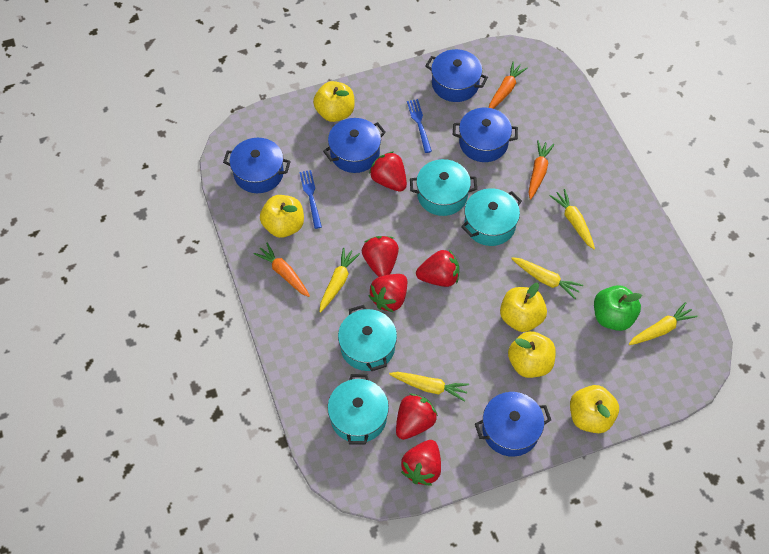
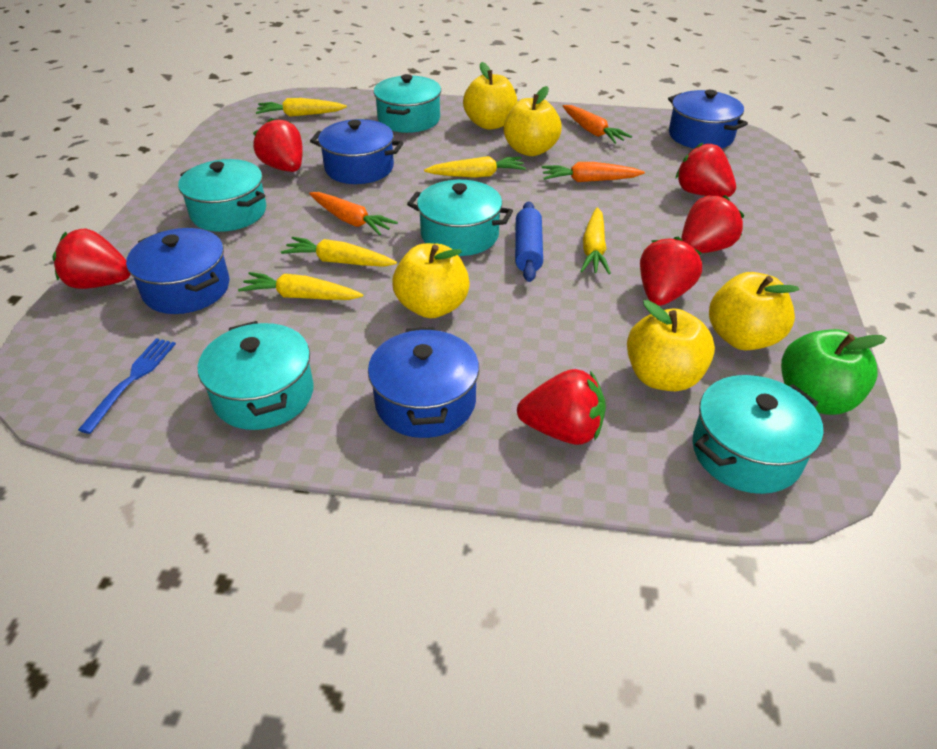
blue fork: 2 -> 1
blue pot: 5 -> 4
blue rolling pin: 0 -> 1
turquoise pot: 4 -> 5

